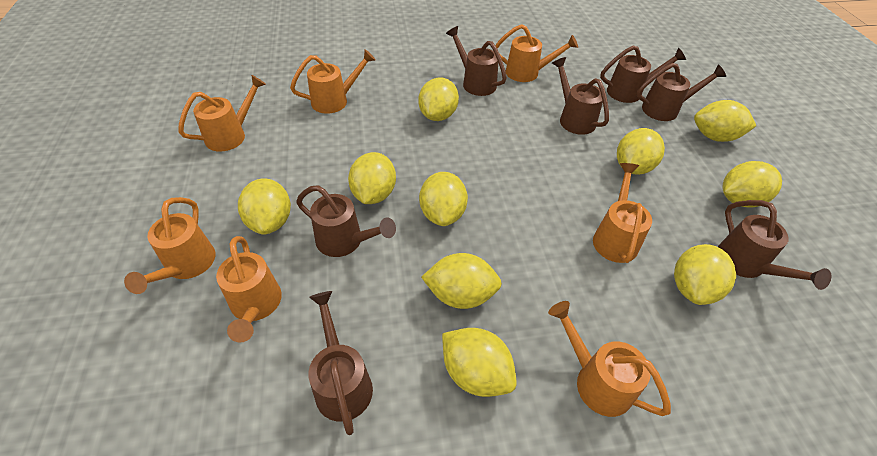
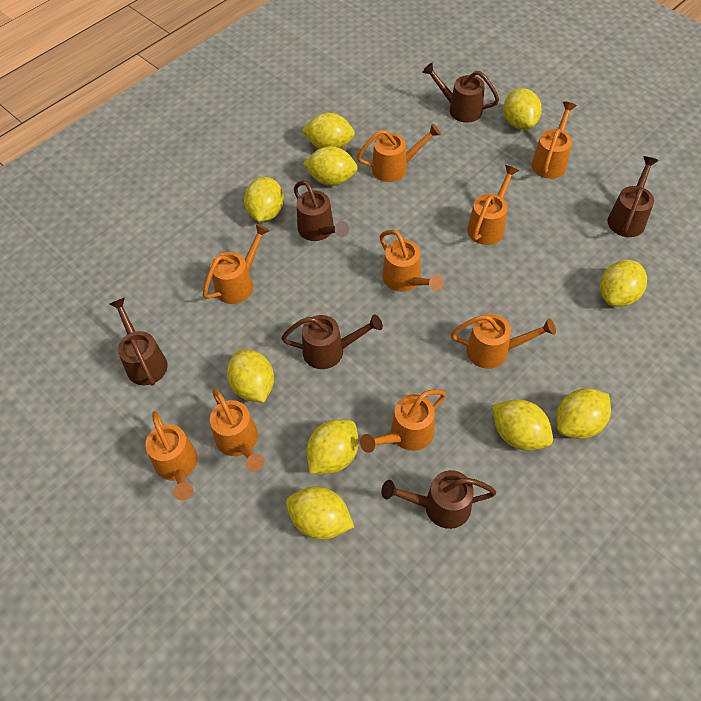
brown watering can: 7 -> 6
orange watering can: 7 -> 9

